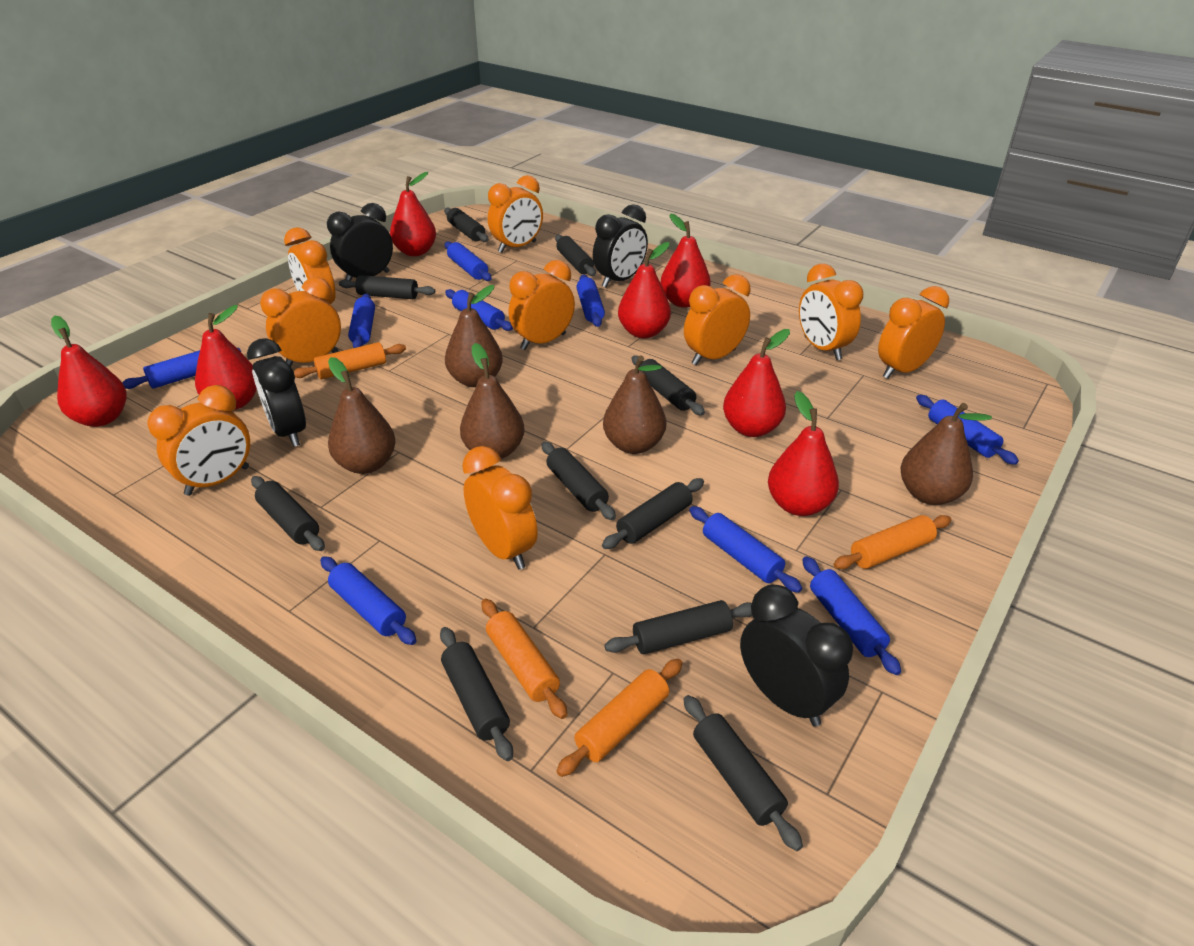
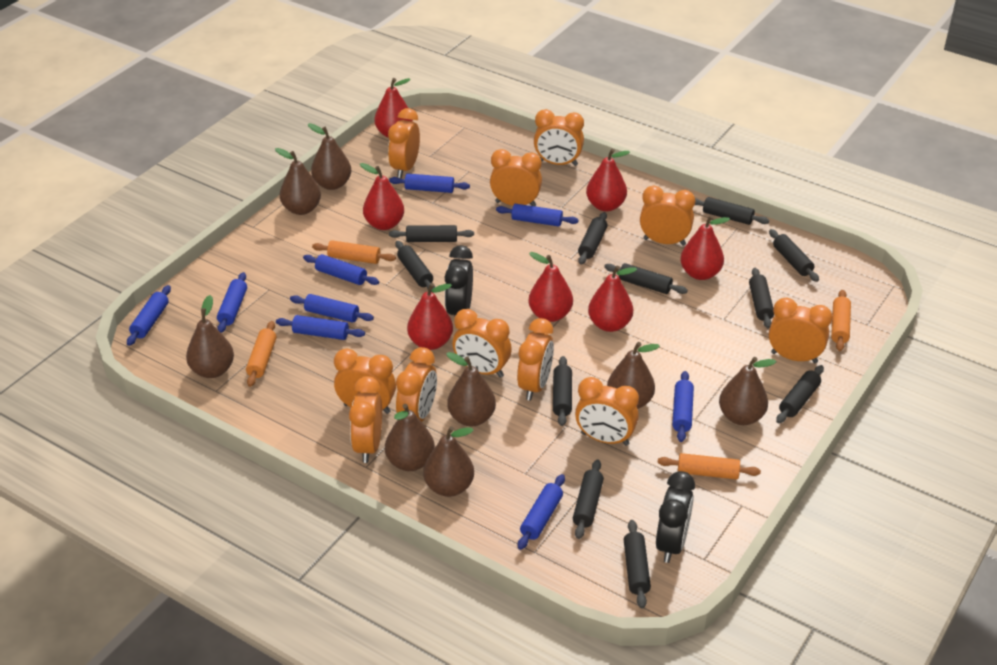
black clock: 4 -> 2
black rolling pin: 10 -> 11
brown pear: 5 -> 8
orange clock: 9 -> 11

